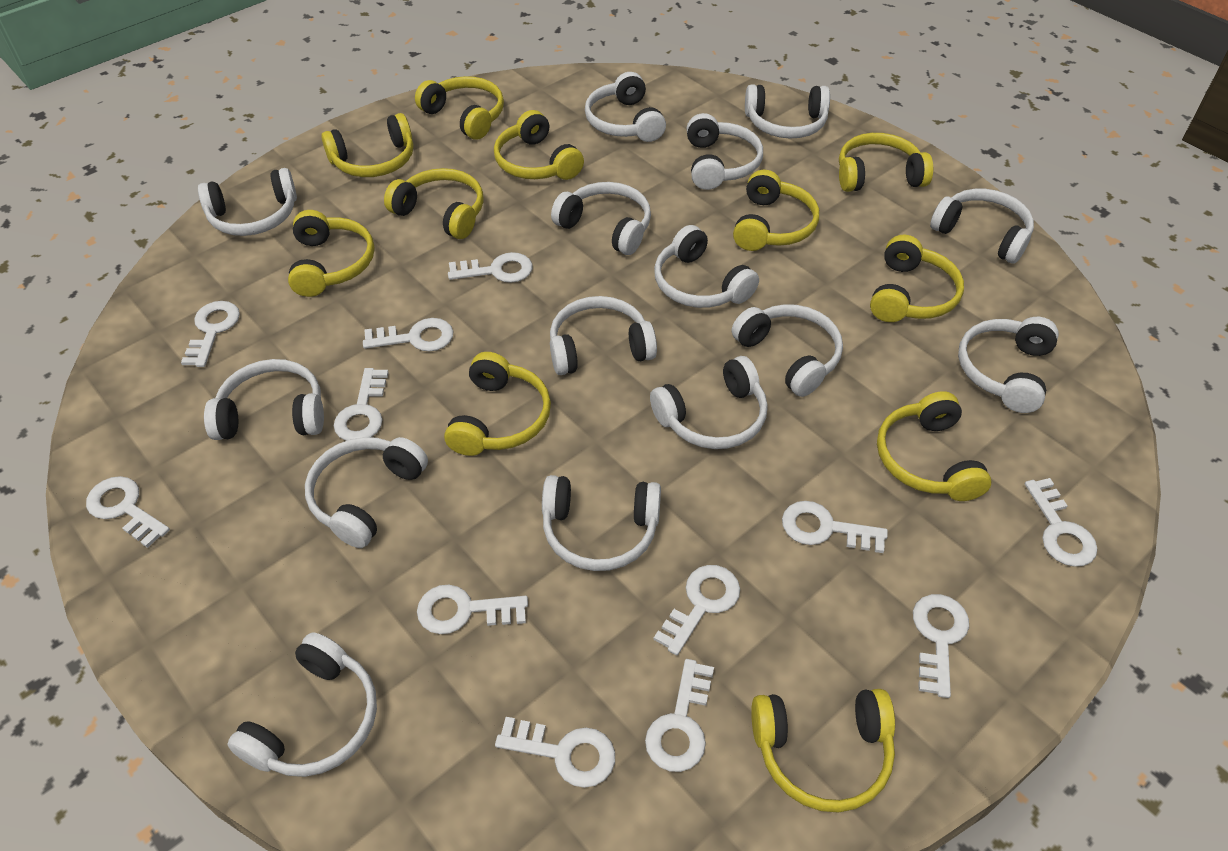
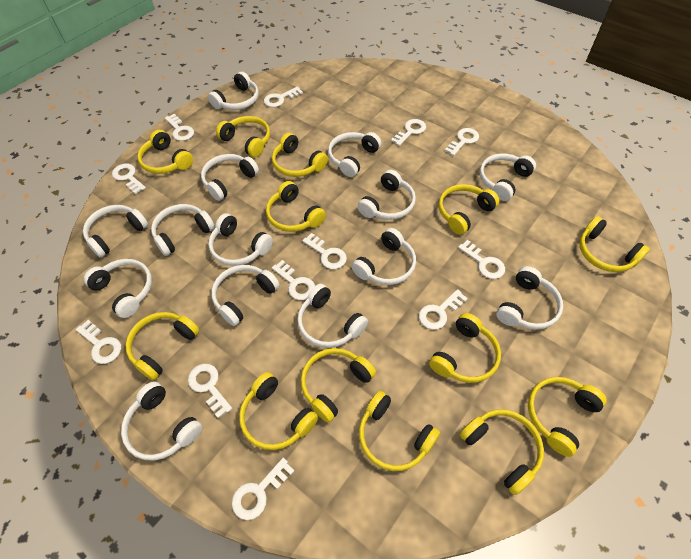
white headphones: 15 -> 14
yellow headphones: 11 -> 13

